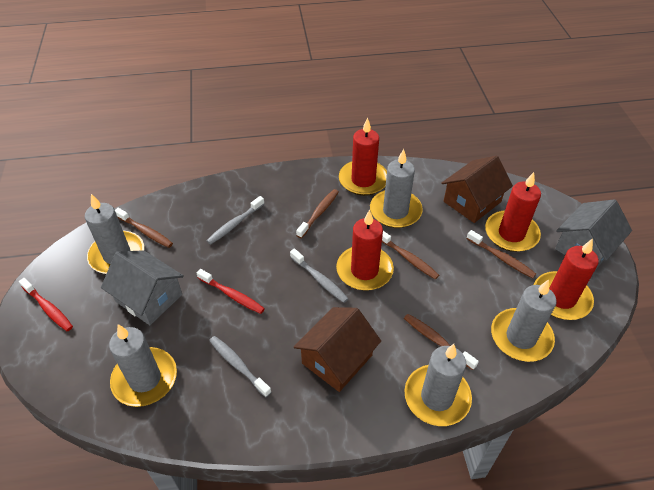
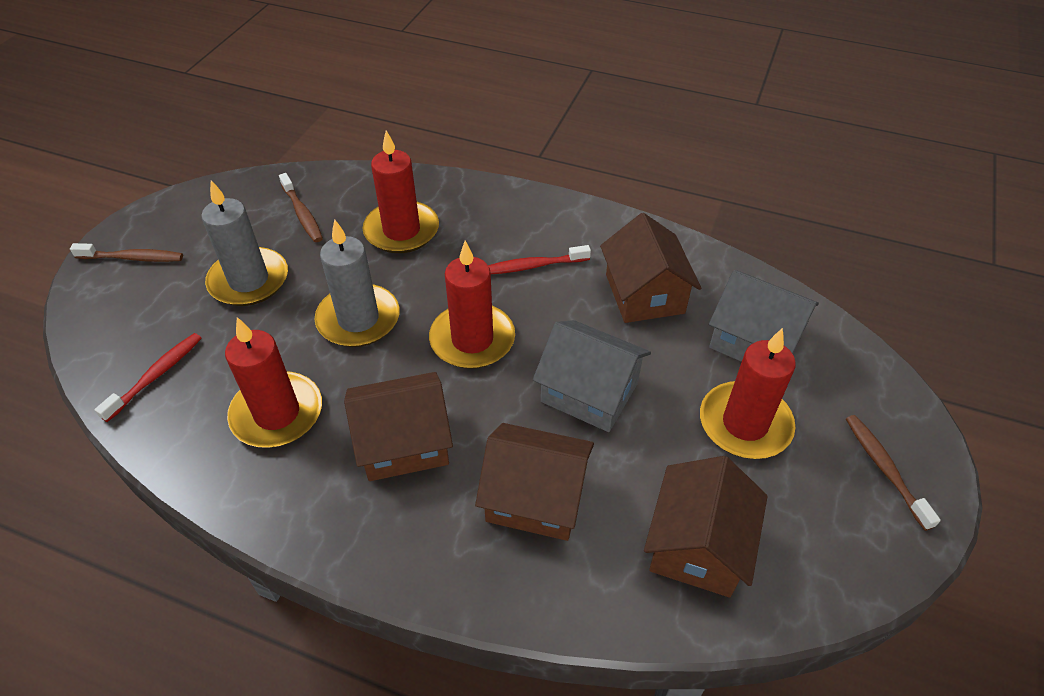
brown house: 2 -> 4
brown toothbrush: 5 -> 3
grey candle: 5 -> 2
grey toothbrush: 3 -> 0

